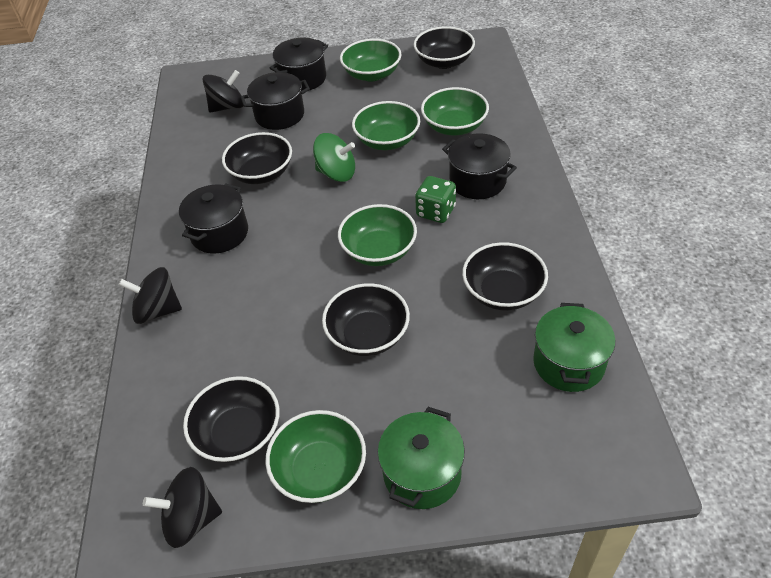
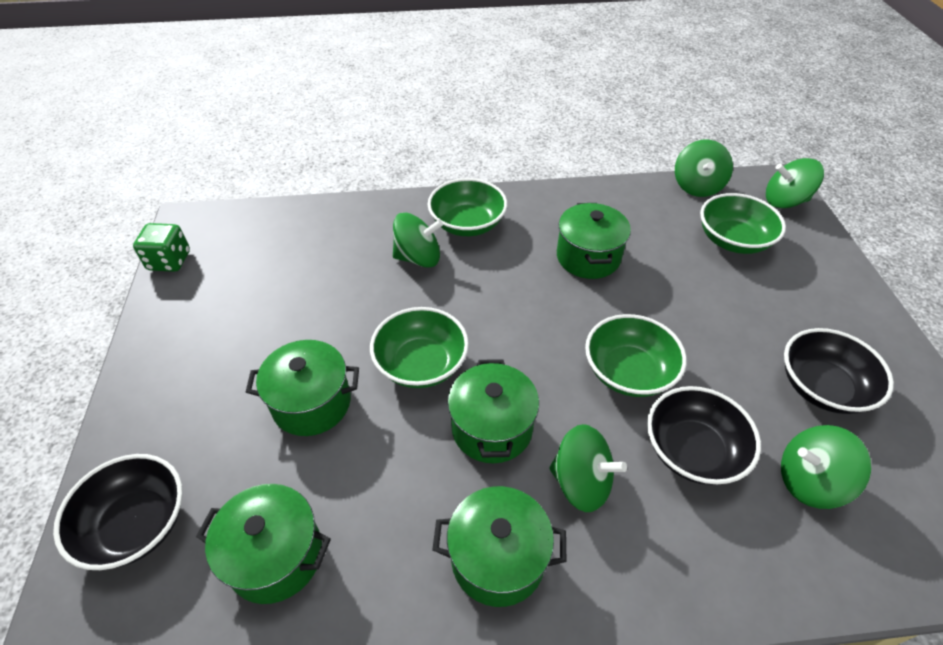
black bowl: 5 -> 3
black pot: 4 -> 0
black spinning top: 3 -> 0
green bowl: 5 -> 4
green pot: 2 -> 5
green spinning top: 1 -> 5

